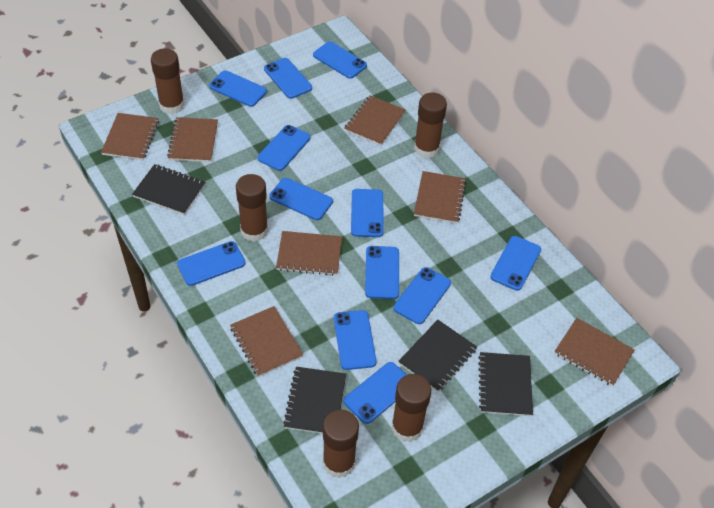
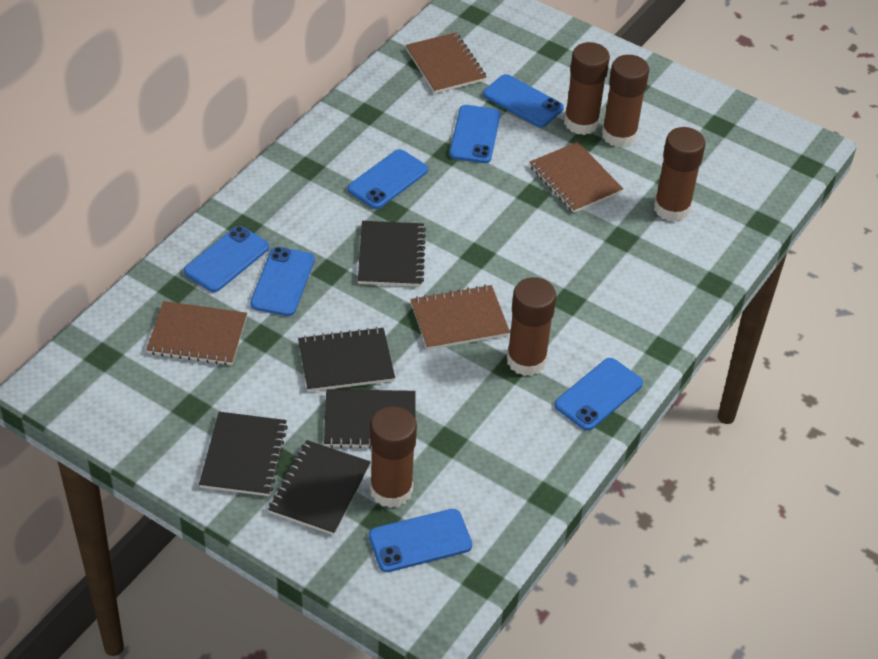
black notebook: 4 -> 5
blue phone: 12 -> 7
brown notebook: 7 -> 4

